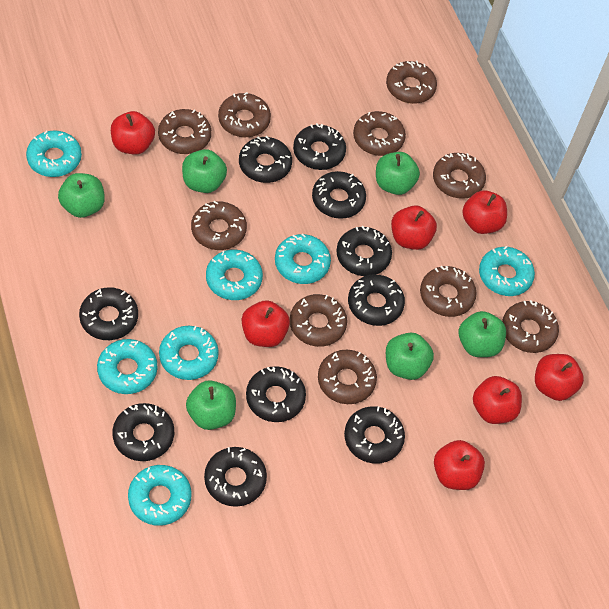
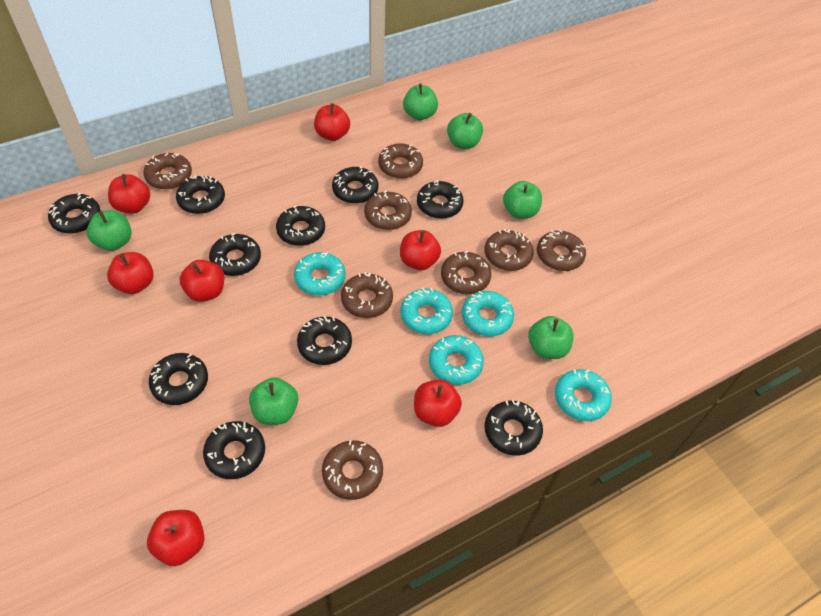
brown donut: 10 -> 8
turquoise donut: 7 -> 5

